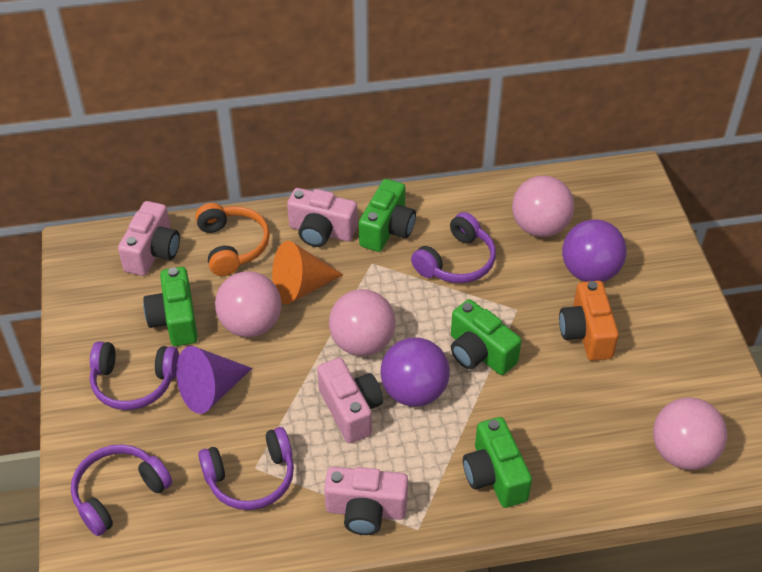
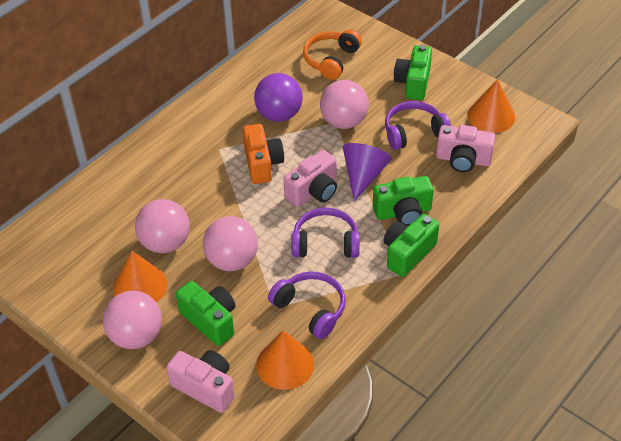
orange cone: 1 -> 3
pink camera: 4 -> 3
purple ball: 2 -> 1
purple headphones: 4 -> 3

